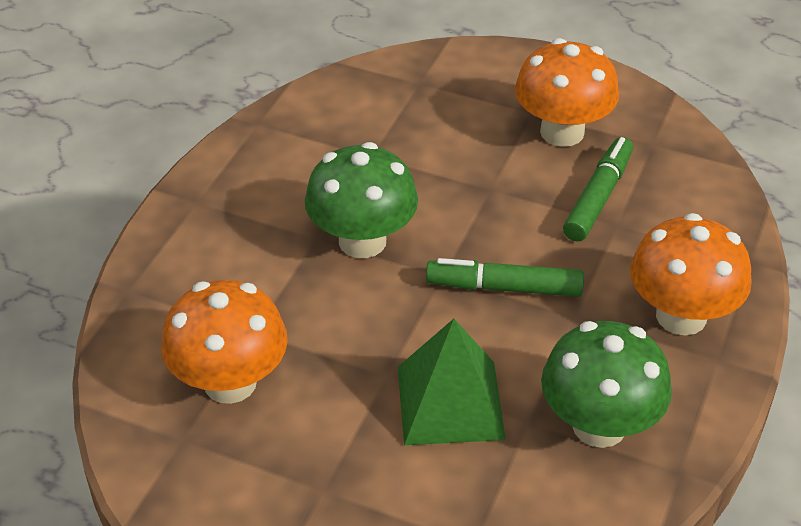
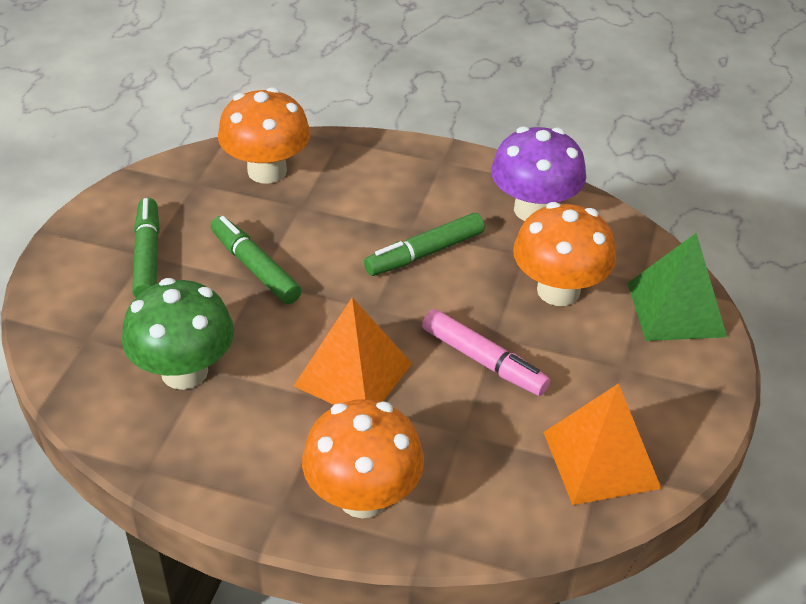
green marker: 2 -> 3
green mushroom: 2 -> 1
orange pyramid: 0 -> 2
pink marker: 0 -> 1
purple mushroom: 0 -> 1

